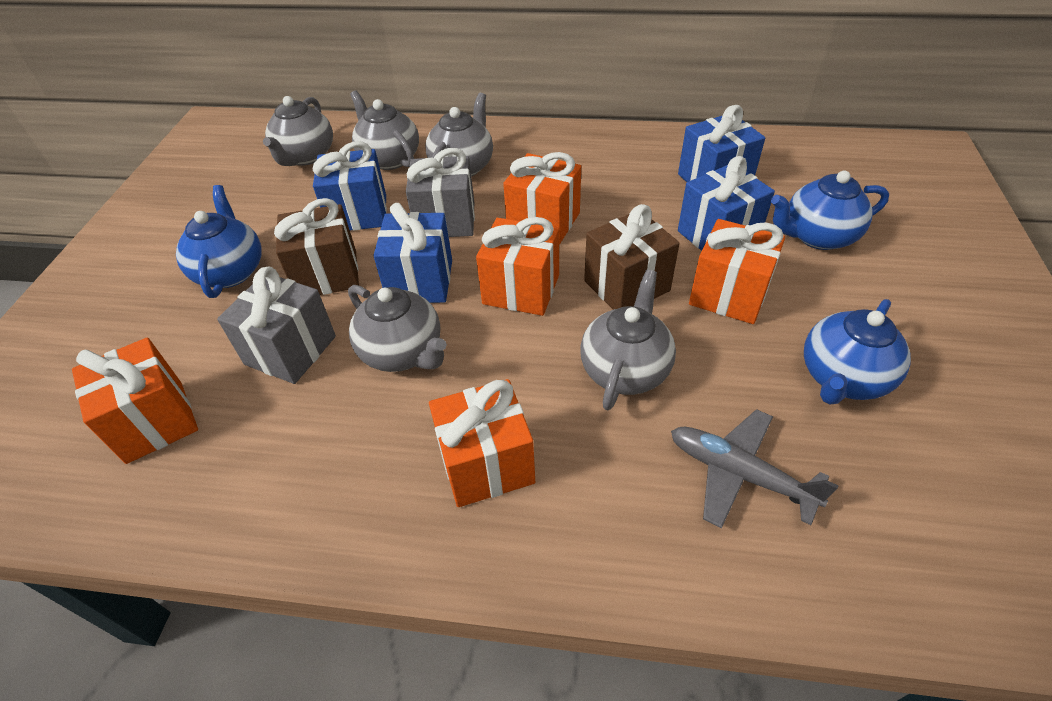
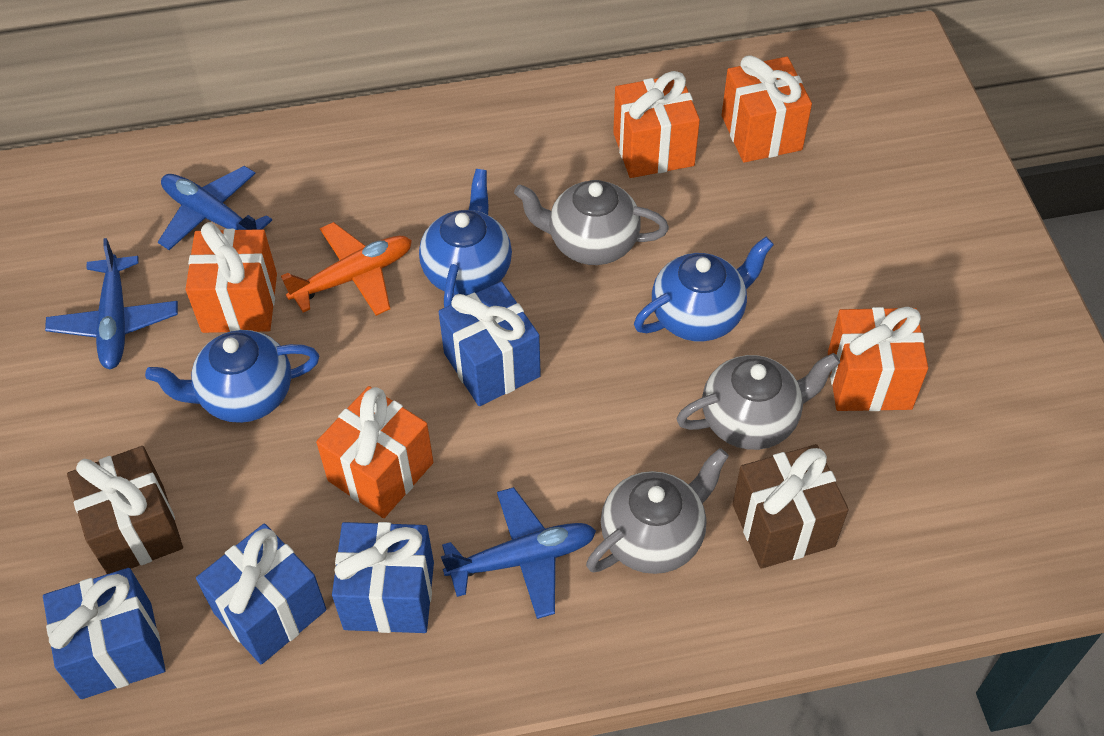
blue plane: 0 -> 3
grey gift: 2 -> 0
grey plane: 1 -> 0
grey teapot: 5 -> 3
orange plane: 0 -> 1

